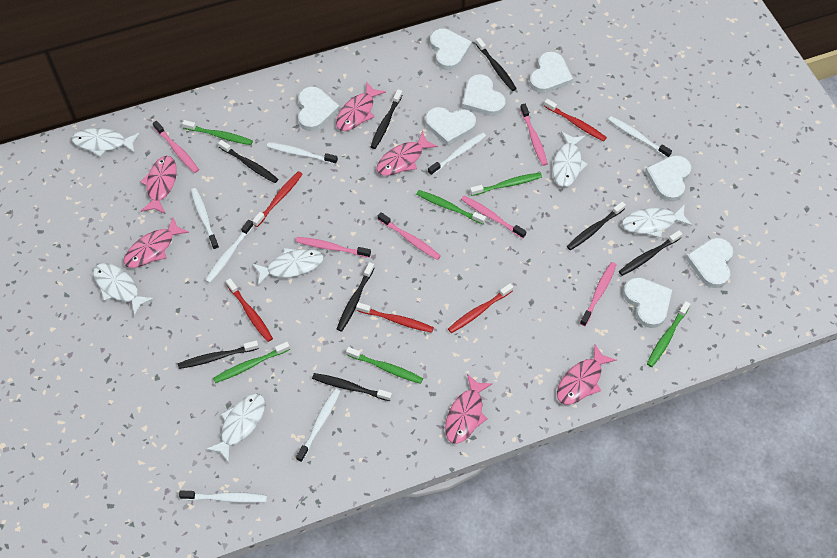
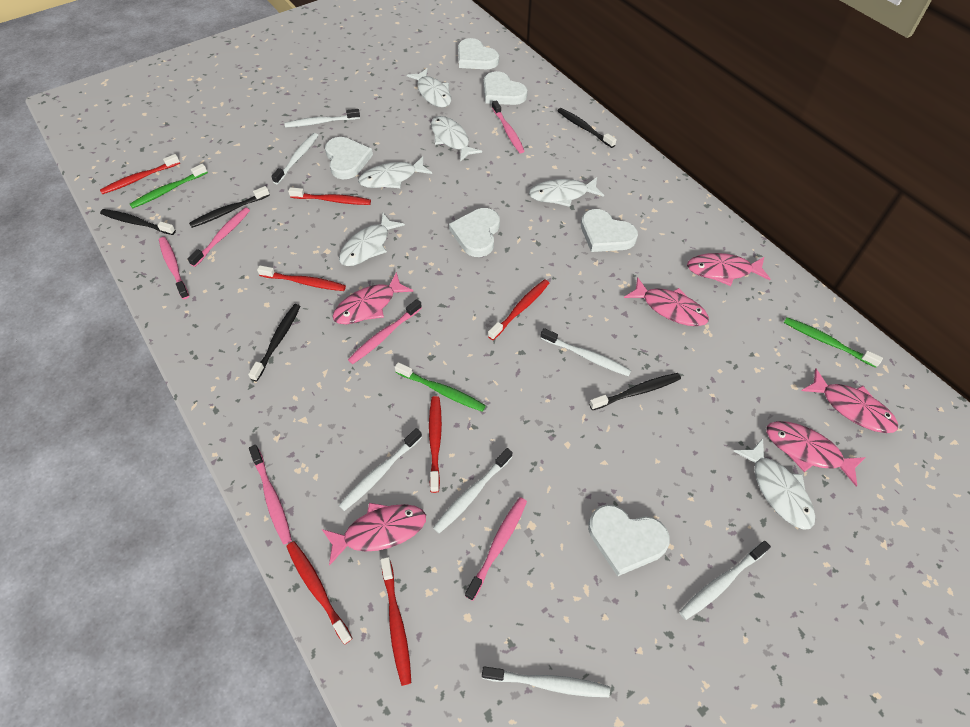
black toothbrush: 8 -> 5
green toothbrush: 6 -> 3
red toothbrush: 5 -> 7
white heart: 8 -> 6

